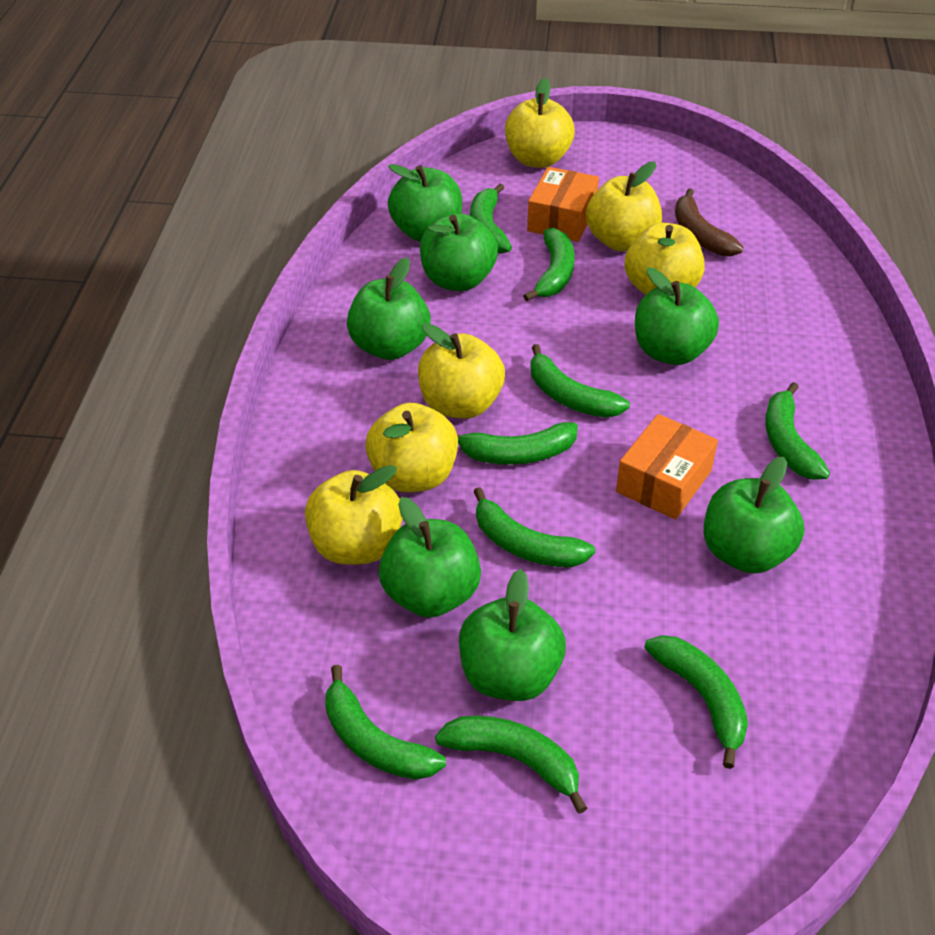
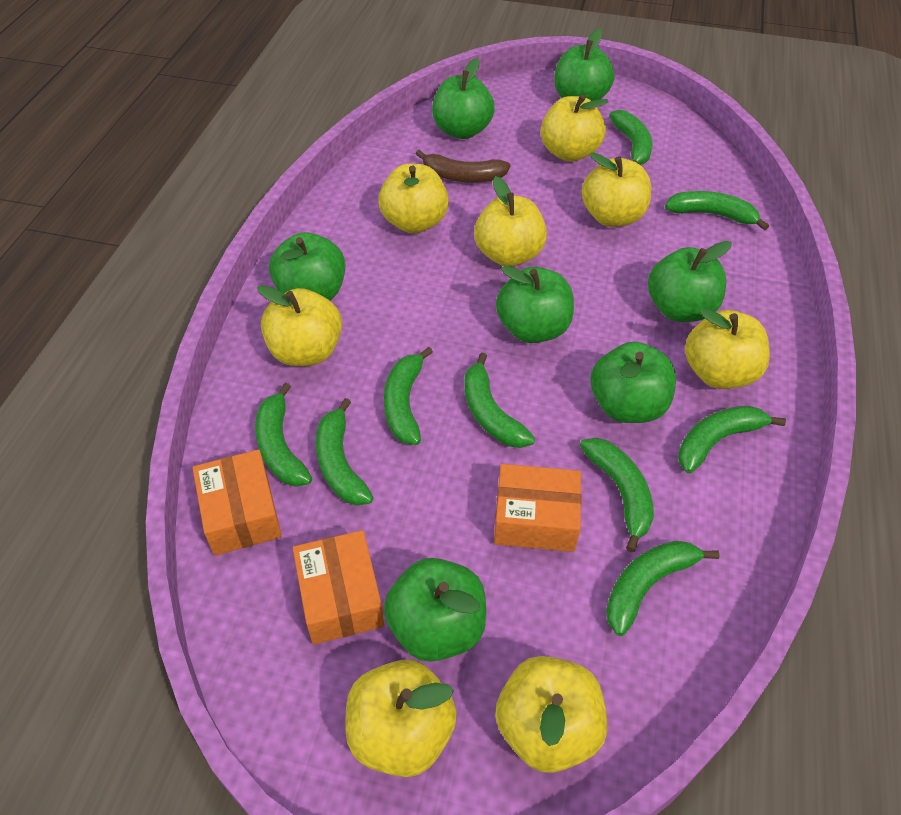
orange box: 2 -> 3
yellow apple: 6 -> 8

